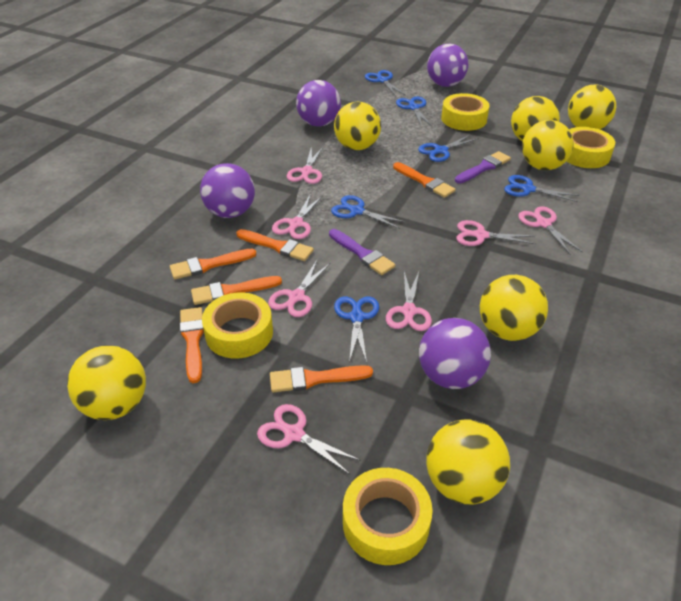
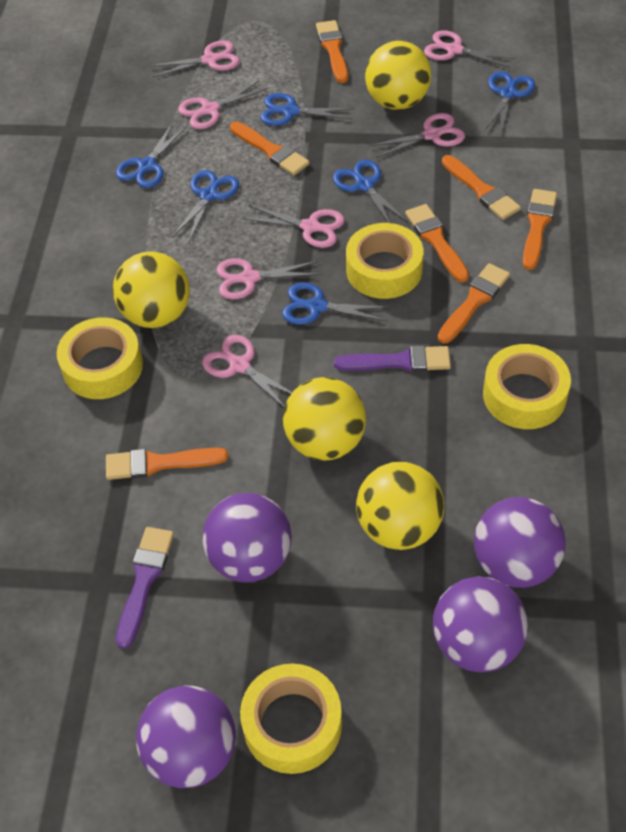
orange brush: 6 -> 7
yellow ball: 7 -> 4

